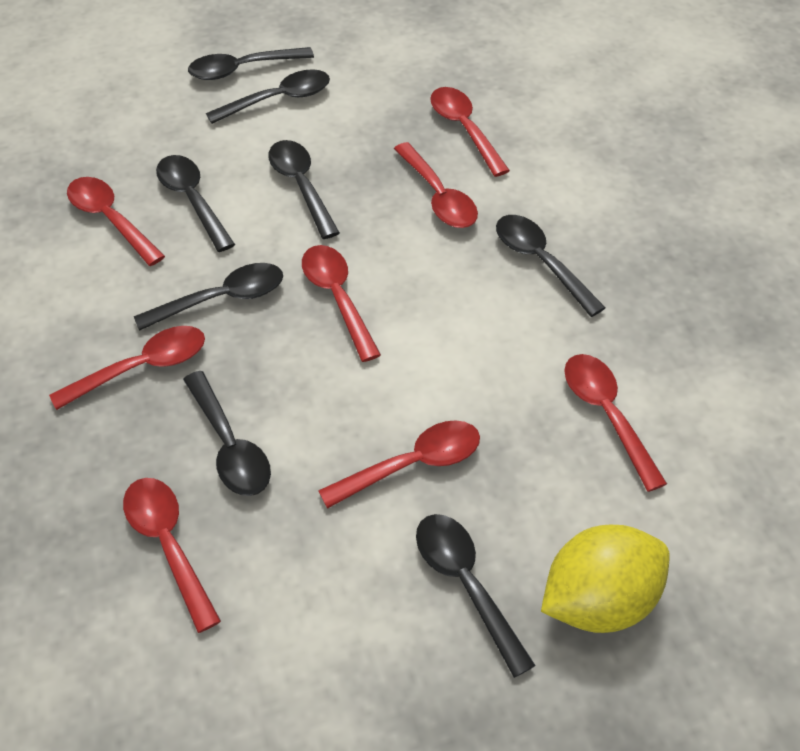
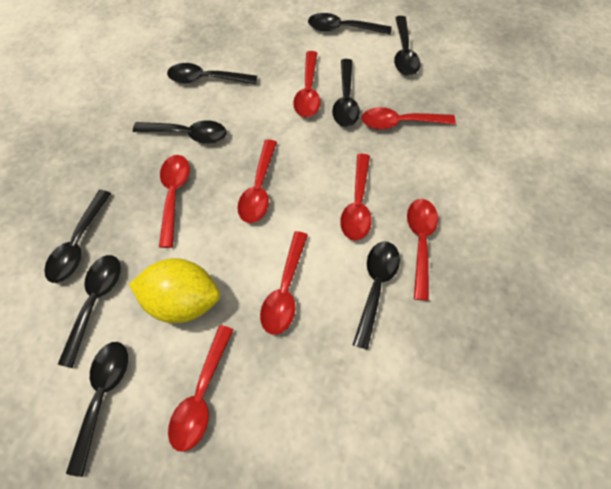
black spoon: 8 -> 9

